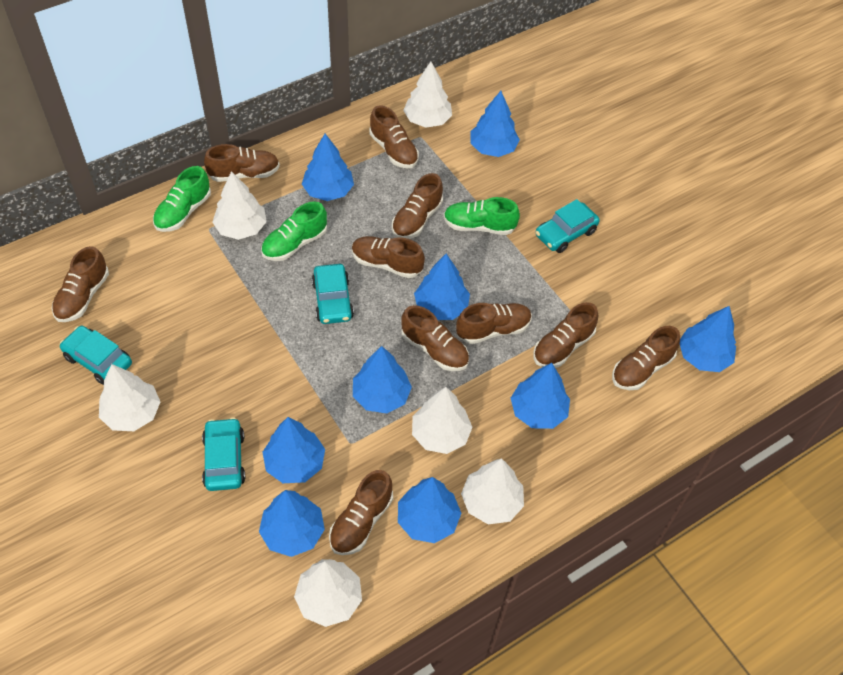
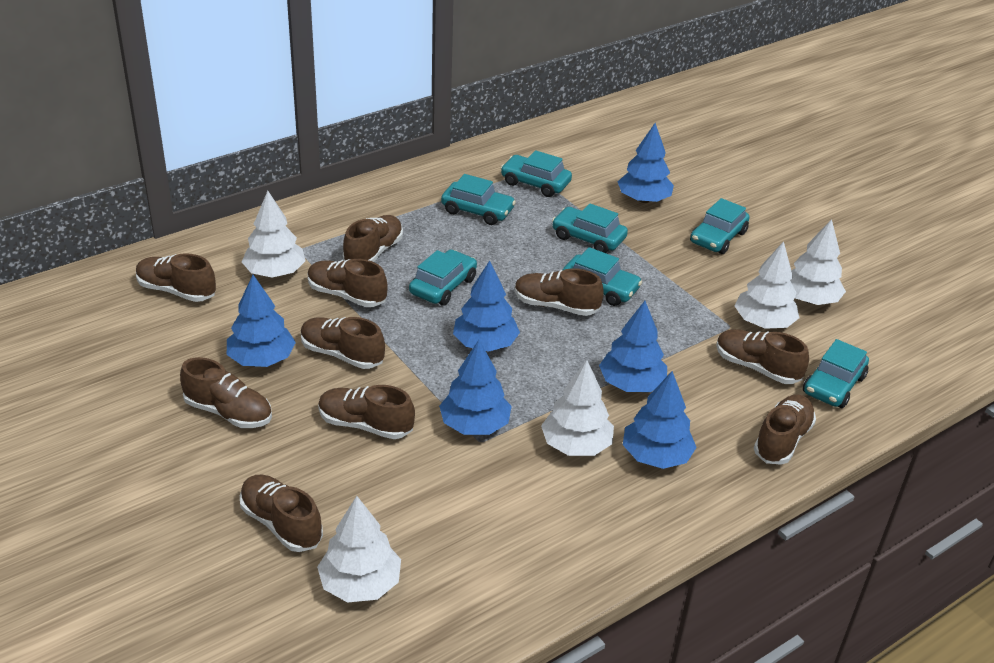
blue tree: 9 -> 6
green shoe: 3 -> 0
turquoise car: 4 -> 7
white tree: 6 -> 5

